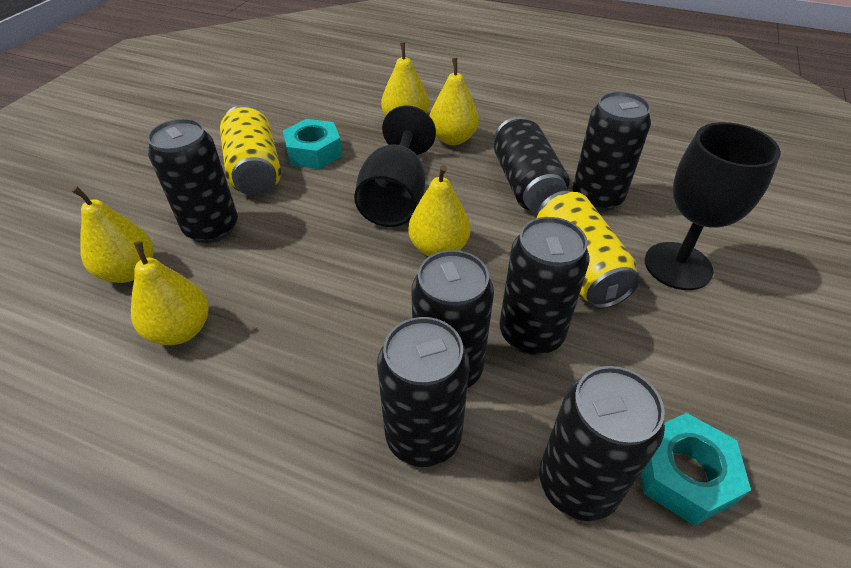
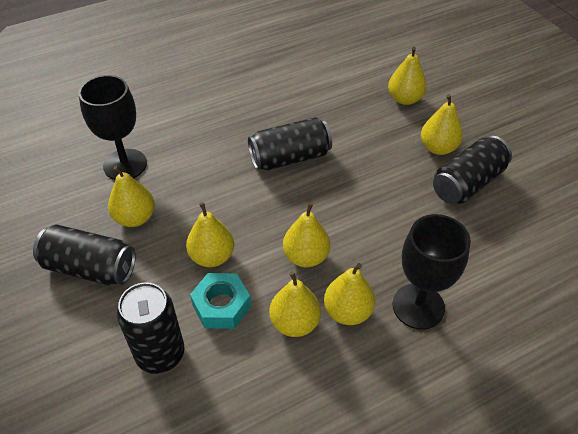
black can: 7 -> 4
turquoise nut: 2 -> 1
yellow can: 2 -> 0
yellow pear: 5 -> 7

